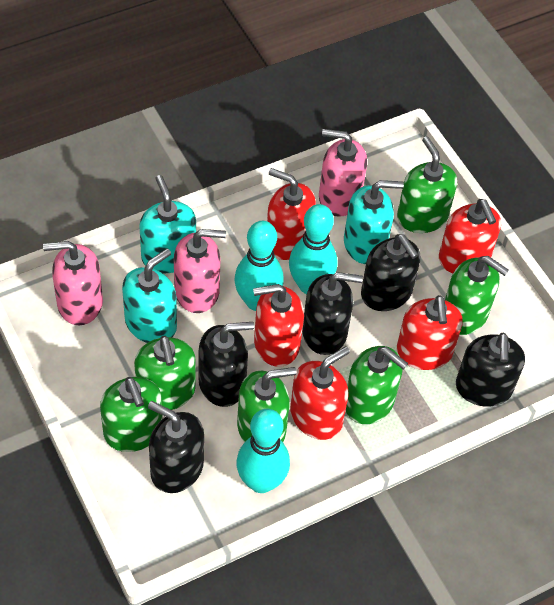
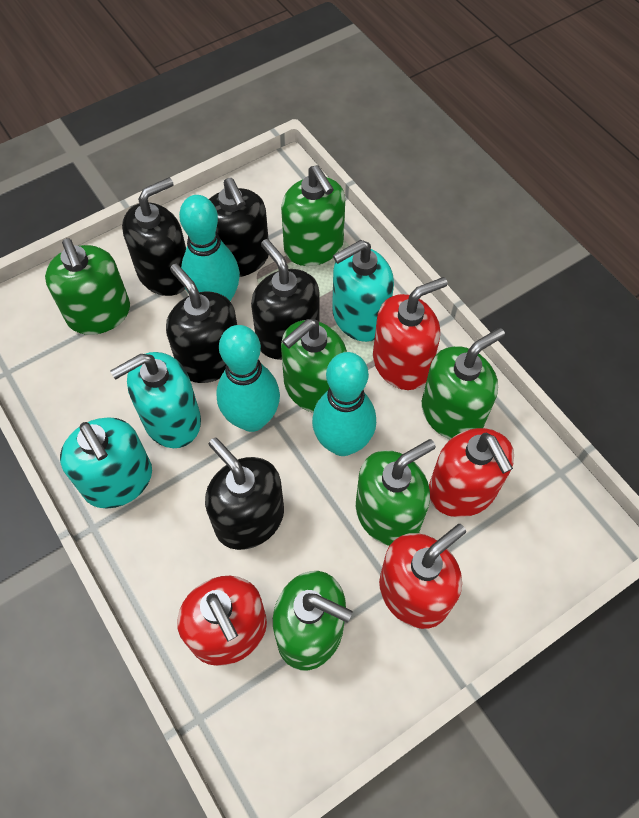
pink soap dispenser: 3 -> 0
red soap dispenser: 5 -> 4

